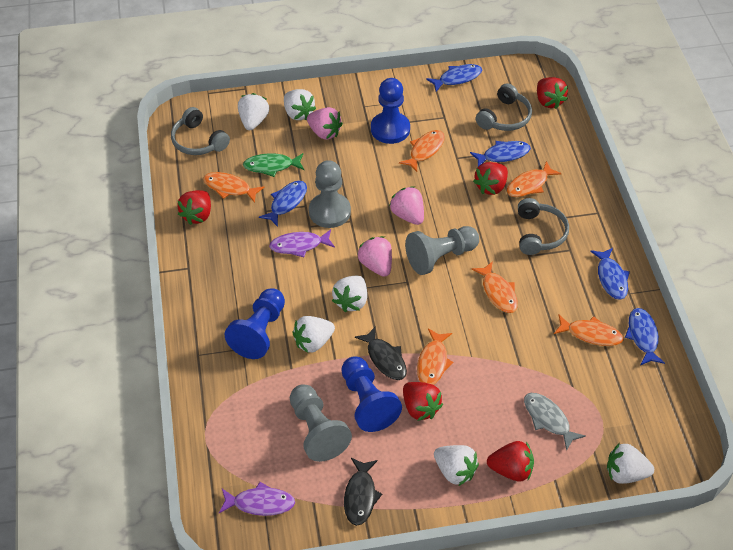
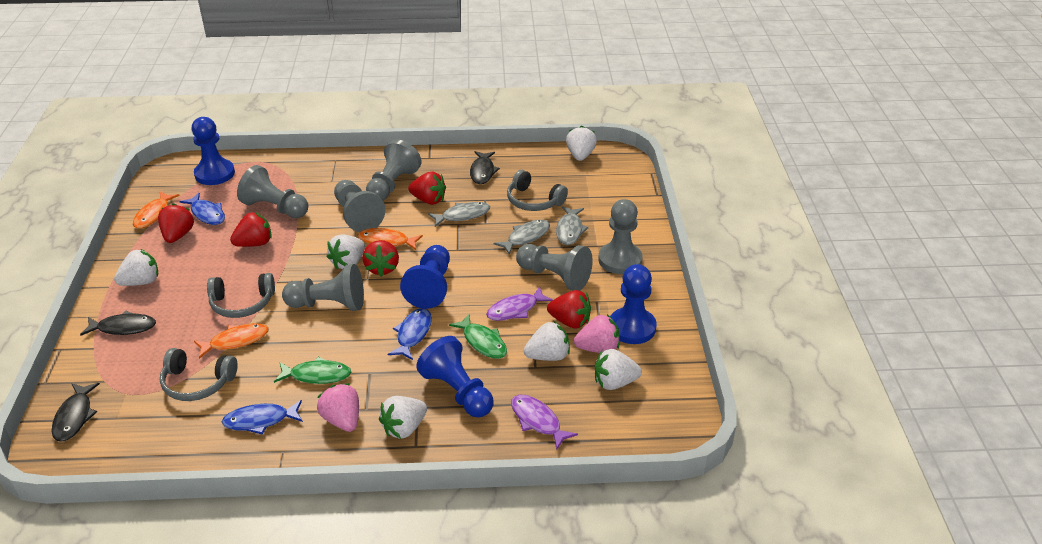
black fish: 2 -> 3
blue fish: 5 -> 3
blue pawn: 3 -> 4
green fish: 1 -> 2
grey fish: 1 -> 3
grey pawn: 3 -> 6
orange fish: 6 -> 3
pink strawberry: 3 -> 2

